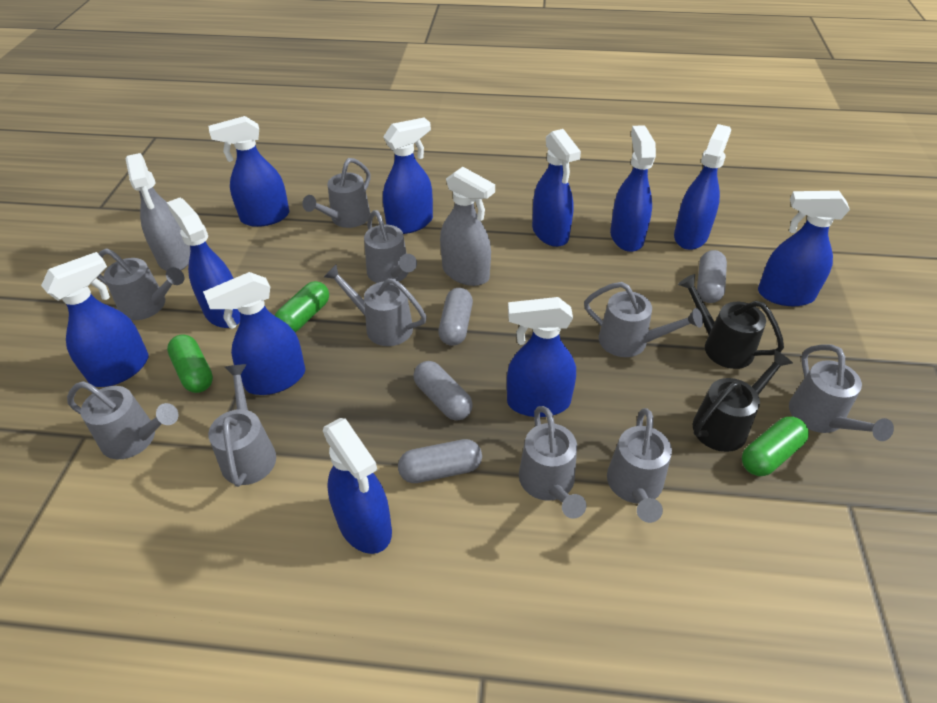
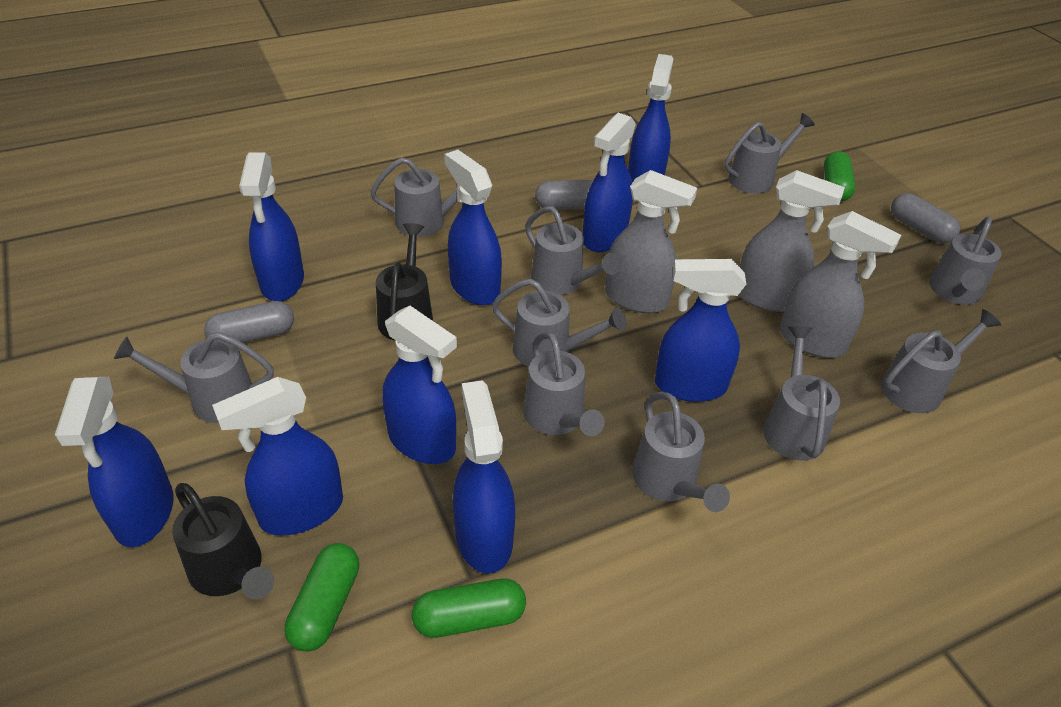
blue spray bottle: 11 -> 9
grey capsule: 4 -> 3
grey spray bottle: 2 -> 3

